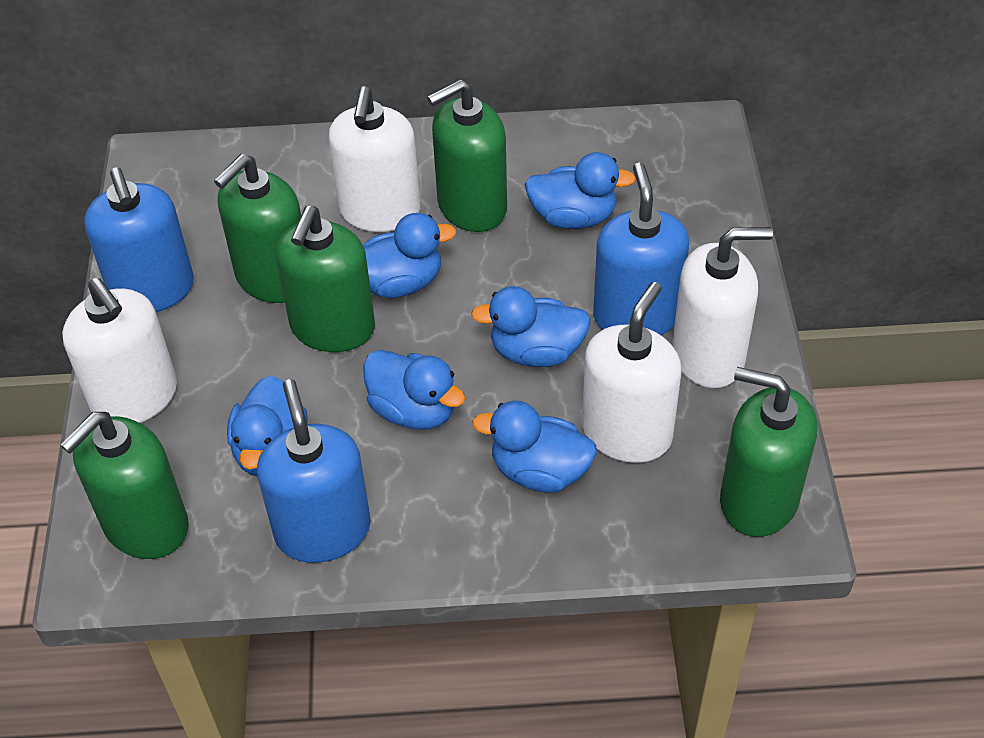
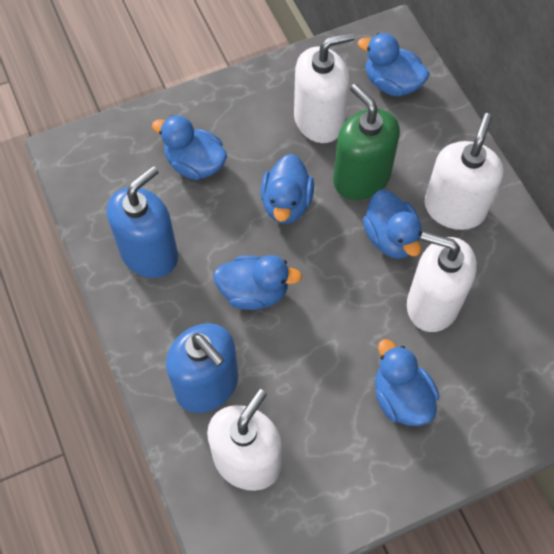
blue soap dispenser: 3 -> 2
green soap dispenser: 5 -> 1

